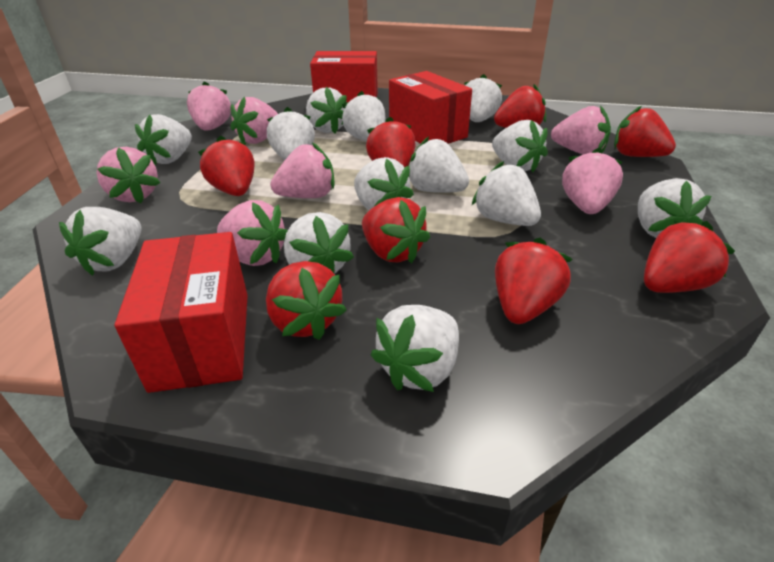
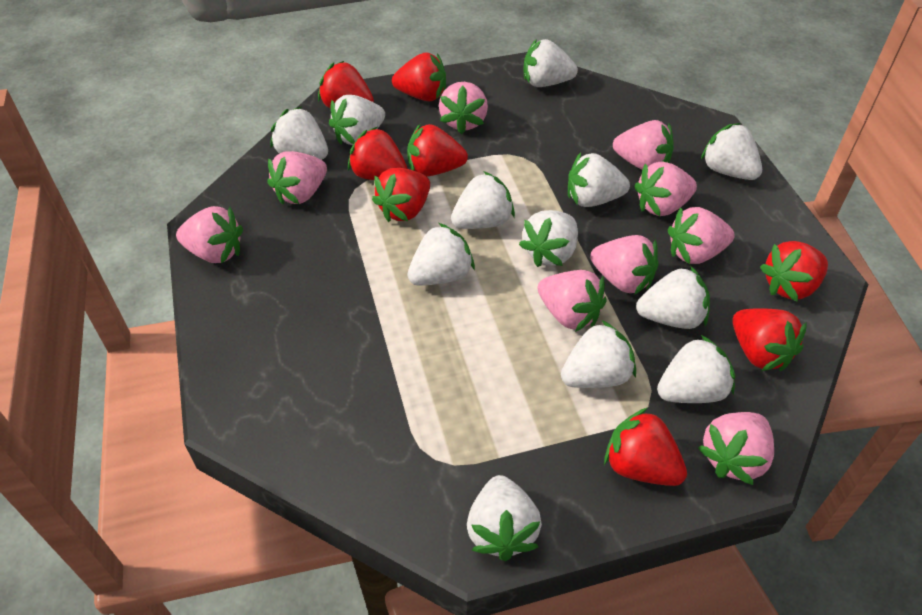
pink strawberry: 7 -> 9
red box: 3 -> 0
white strawberry: 13 -> 12

